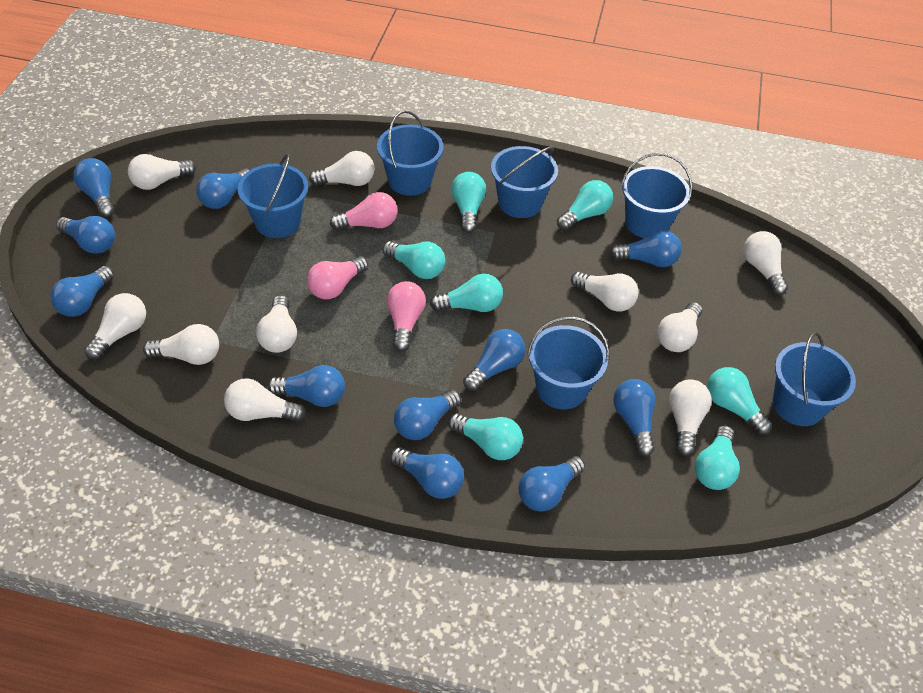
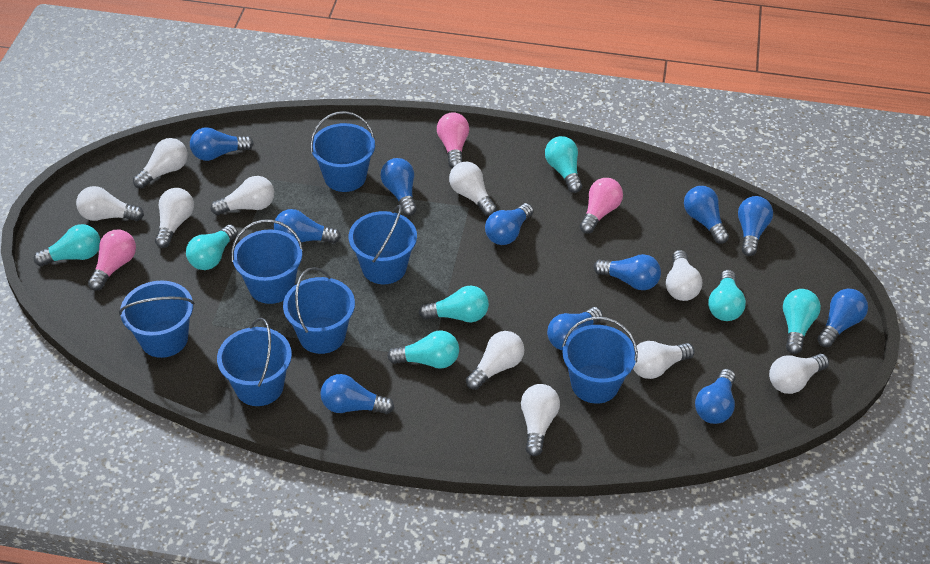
blue bucket: 6 -> 7

